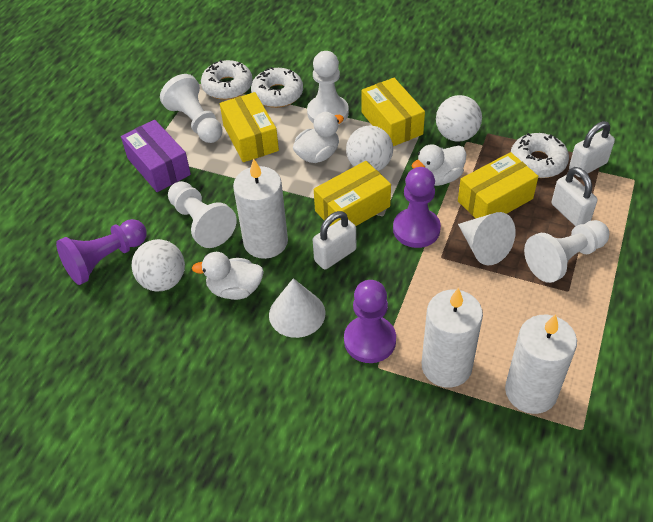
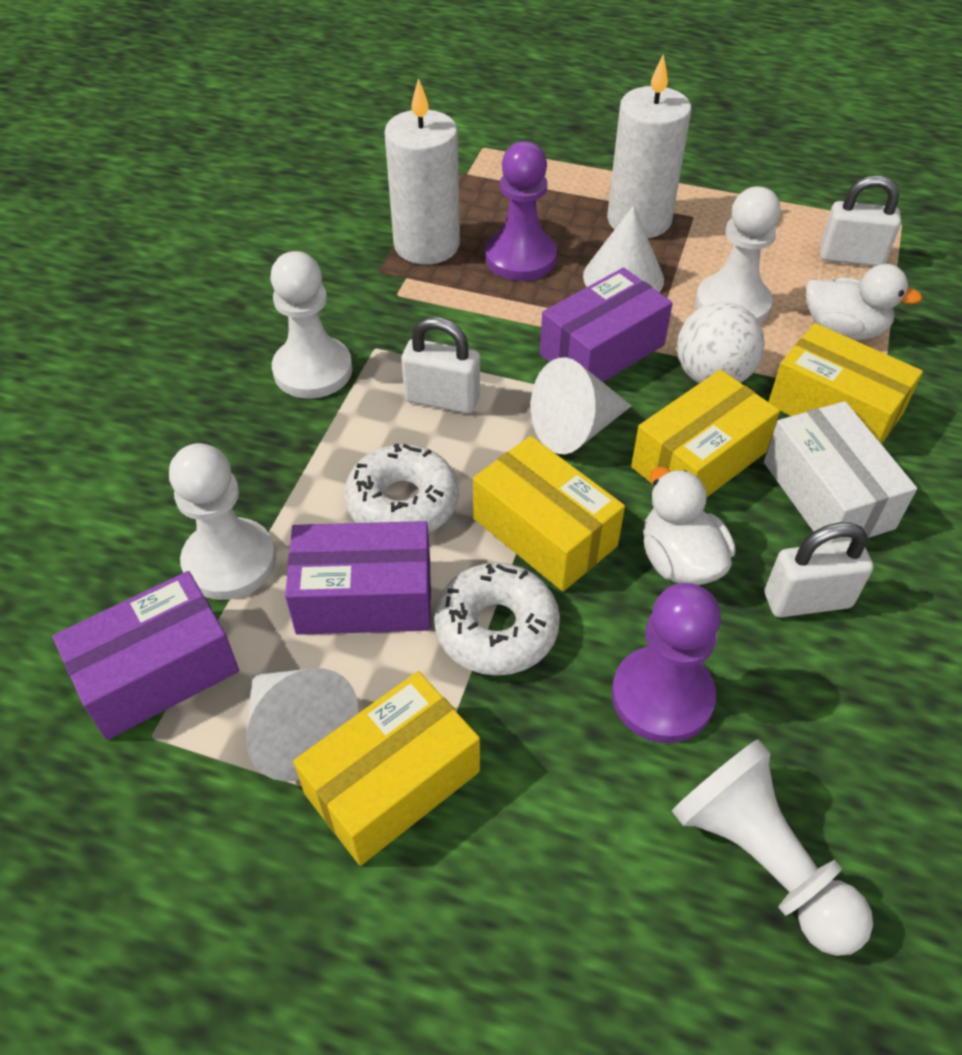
purple box: 1 -> 3
purple pawn: 3 -> 2
white ball: 3 -> 1
white box: 0 -> 1
white candle: 3 -> 2
white cone: 2 -> 3
white donut: 3 -> 2
white duck: 3 -> 2

